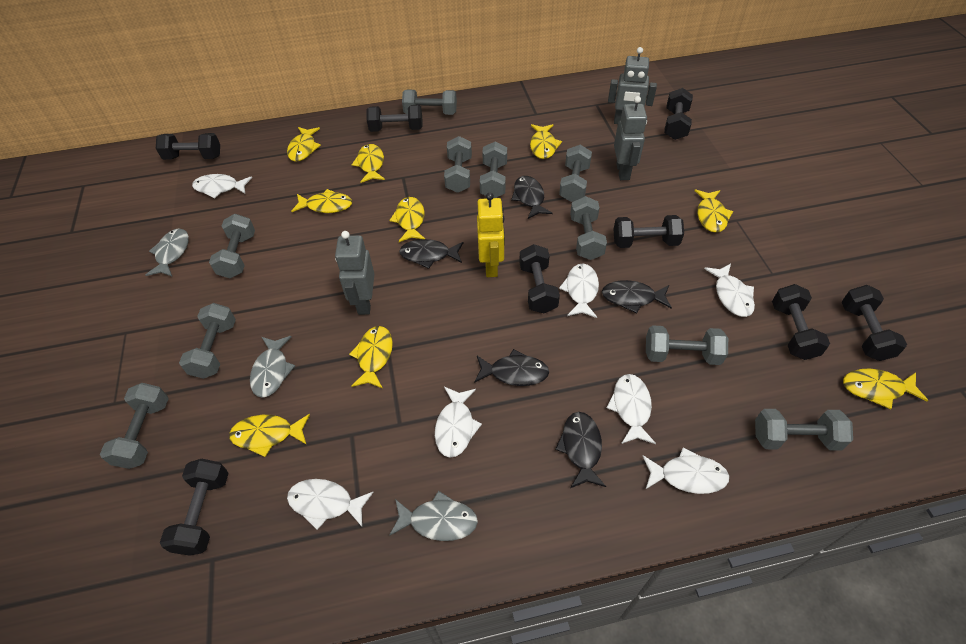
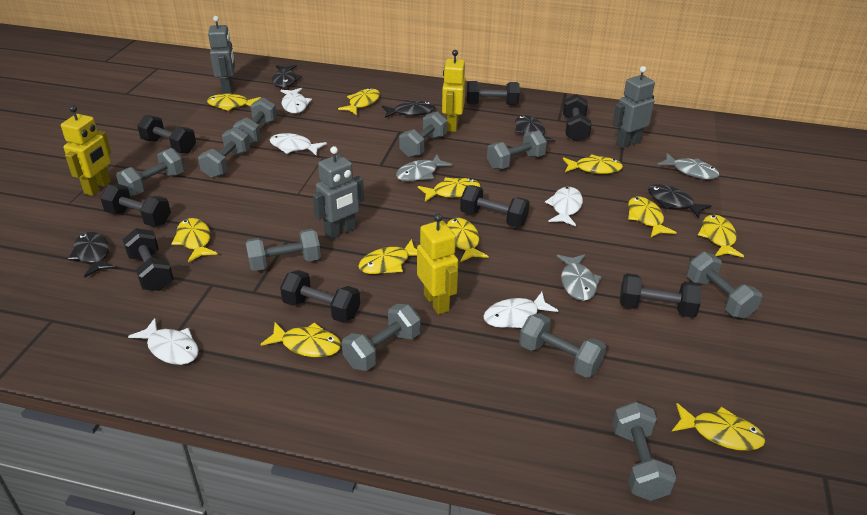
white fish: 7 -> 5
yellow fish: 9 -> 11
yellow robot: 1 -> 3

